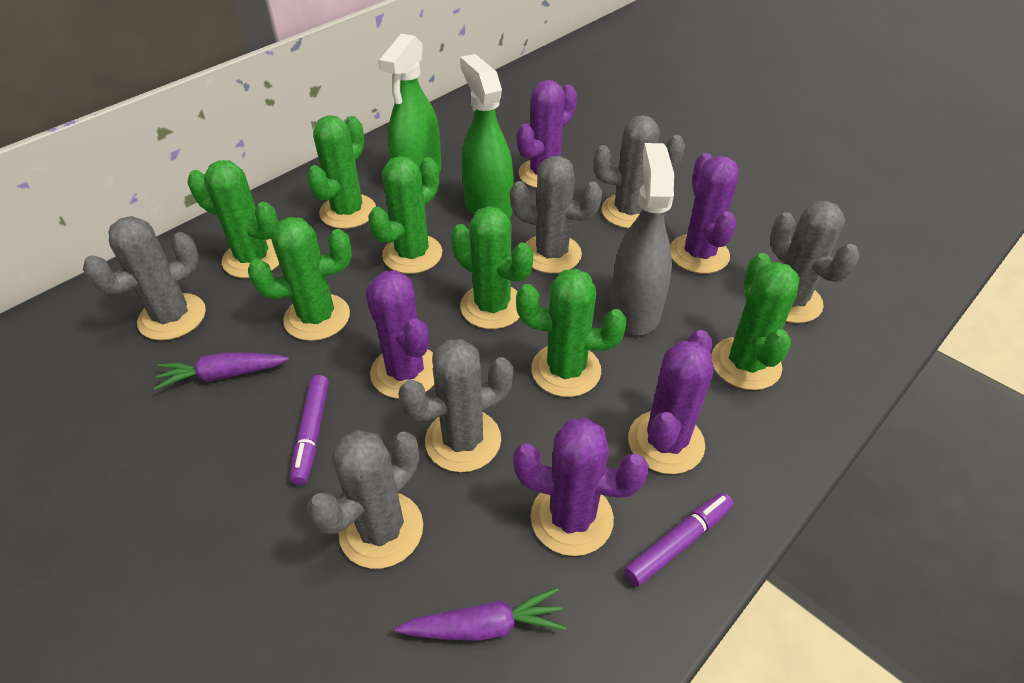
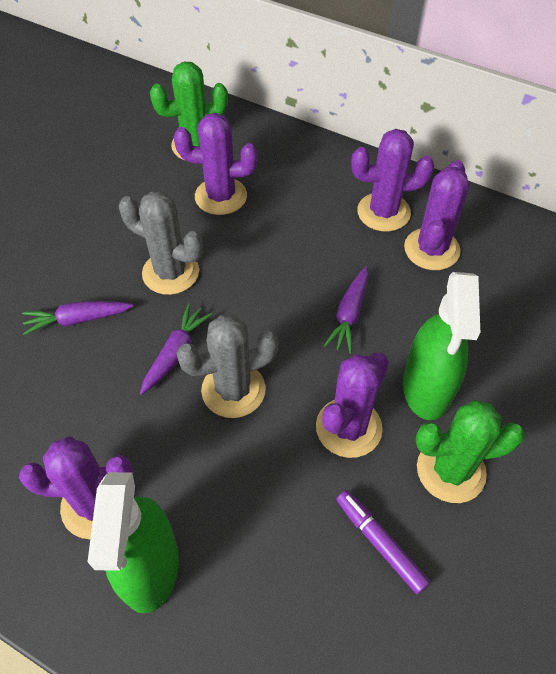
green cactus: 7 -> 2
grey cactus: 6 -> 2
grey spray bottle: 1 -> 0
purple carrot: 2 -> 3
purple marker: 2 -> 1

